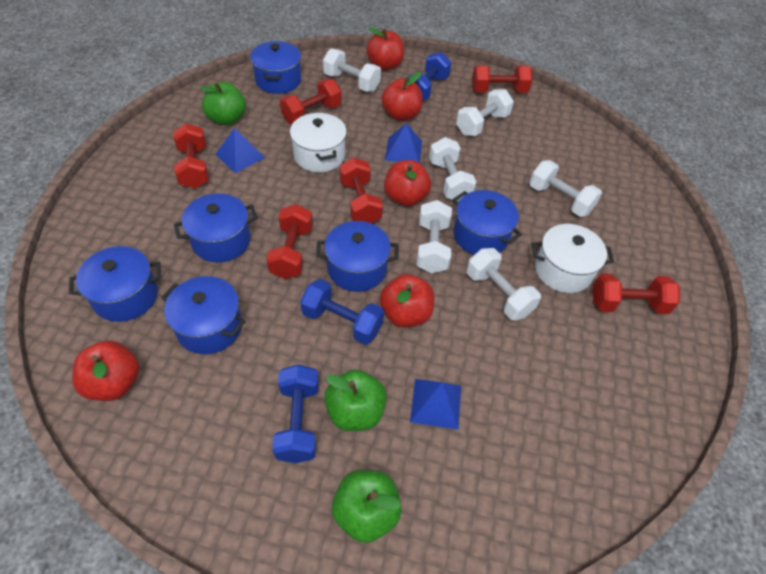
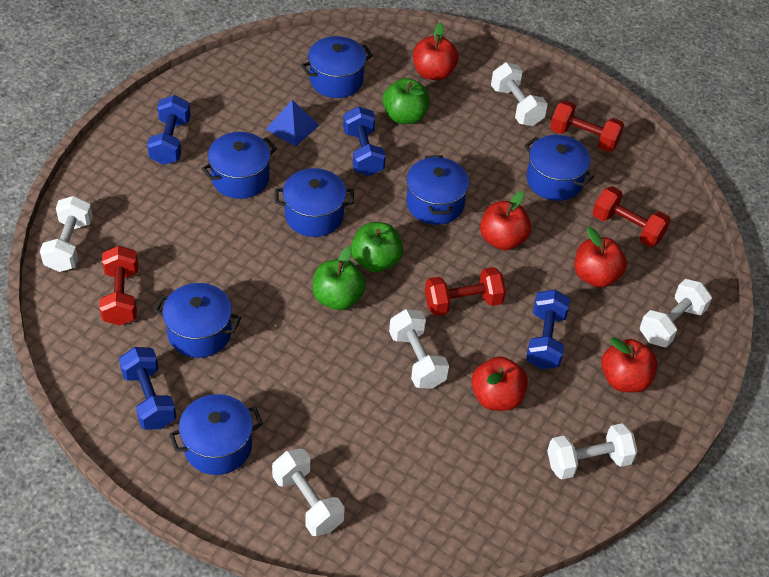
blue dumbbell: 3 -> 4
blue pot: 6 -> 7
blue pyramid: 3 -> 1
red dumbbell: 6 -> 4
white pot: 2 -> 0

